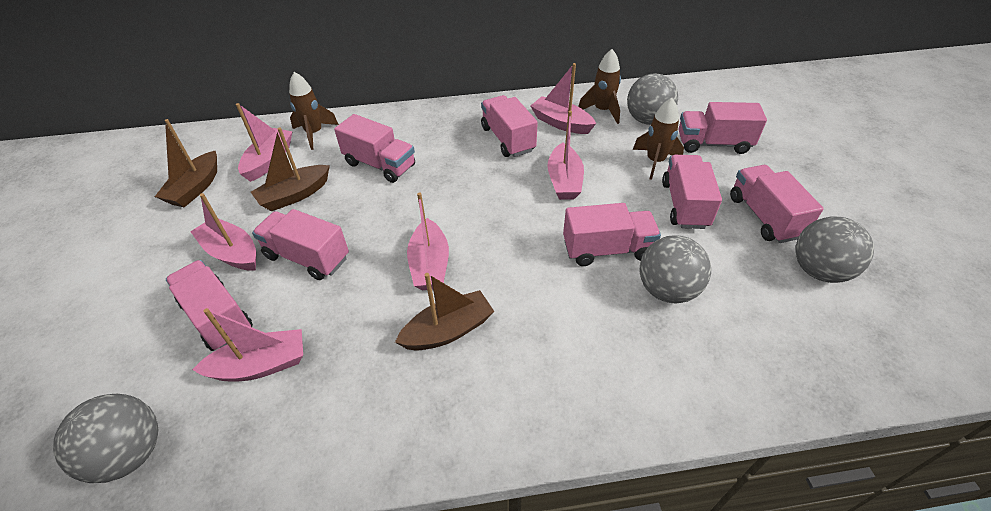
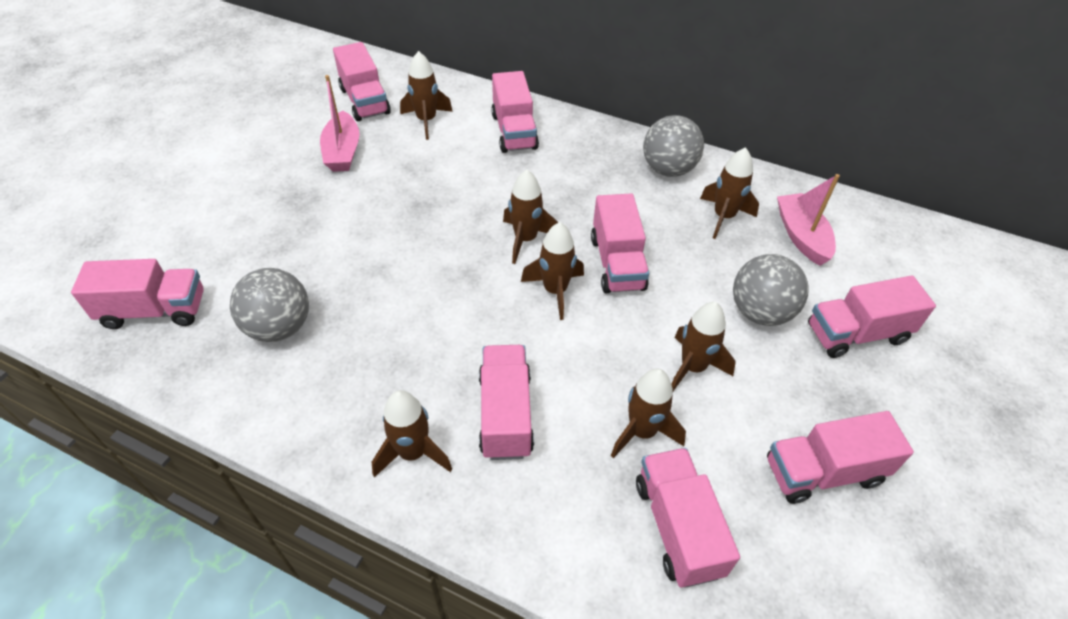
brown boat: 3 -> 0
brown rocket: 3 -> 7
grey ball: 4 -> 3
pink boat: 6 -> 2

